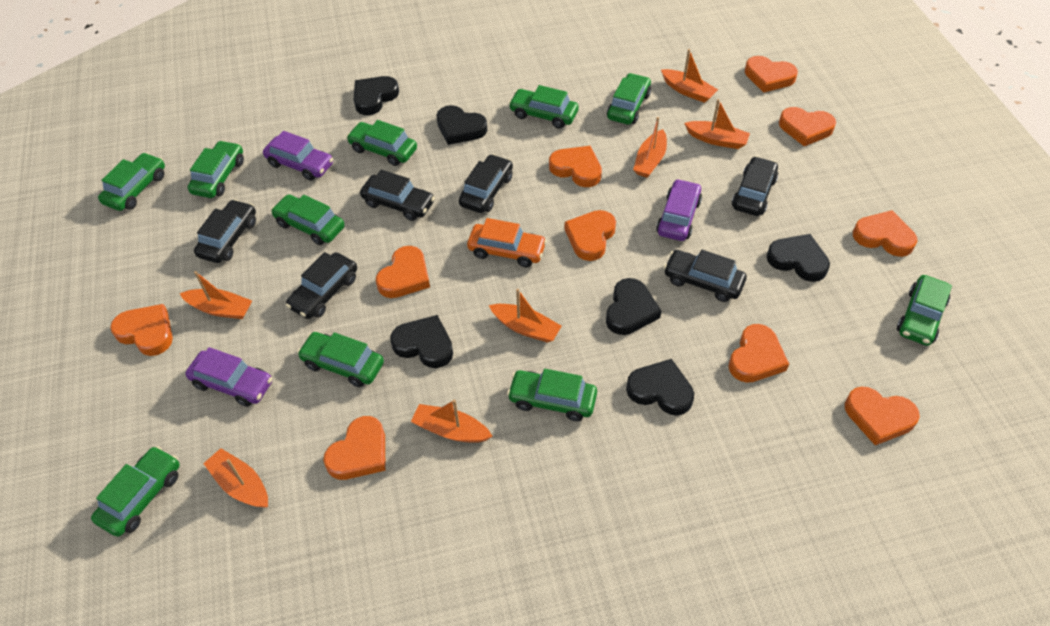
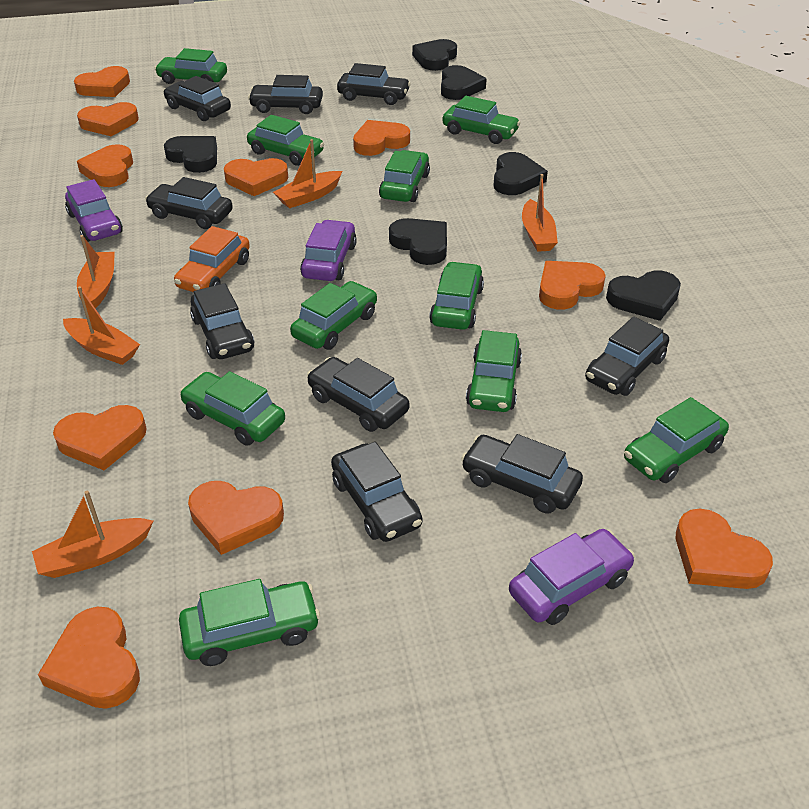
black car: 6 -> 9
orange boat: 7 -> 5

